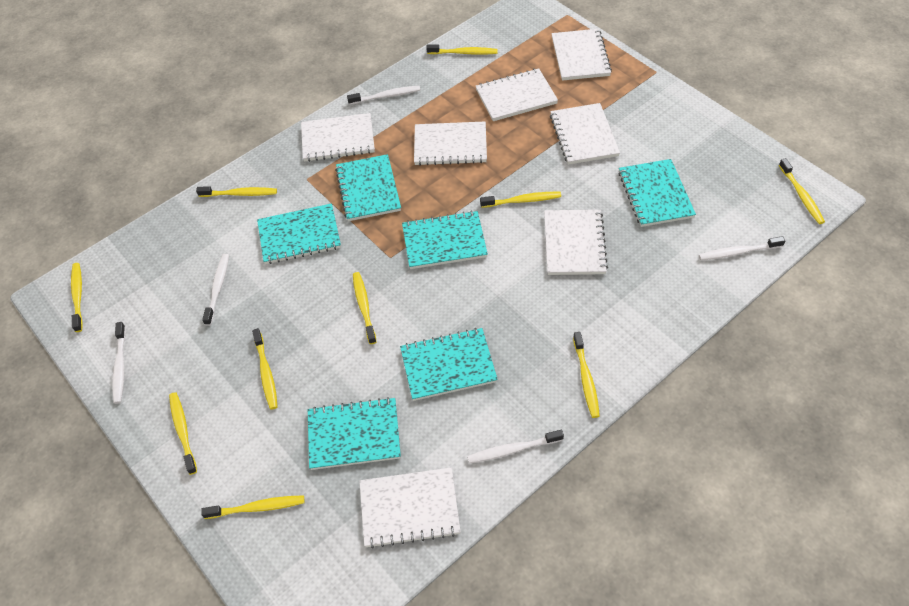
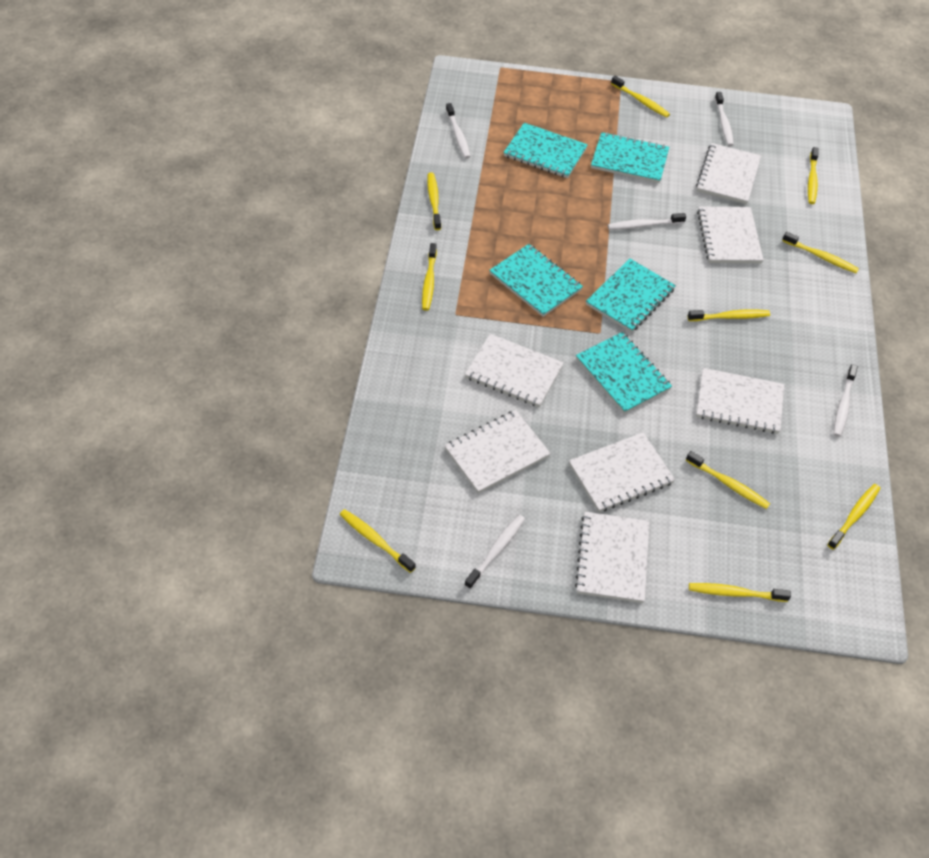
turquoise notebook: 6 -> 5

